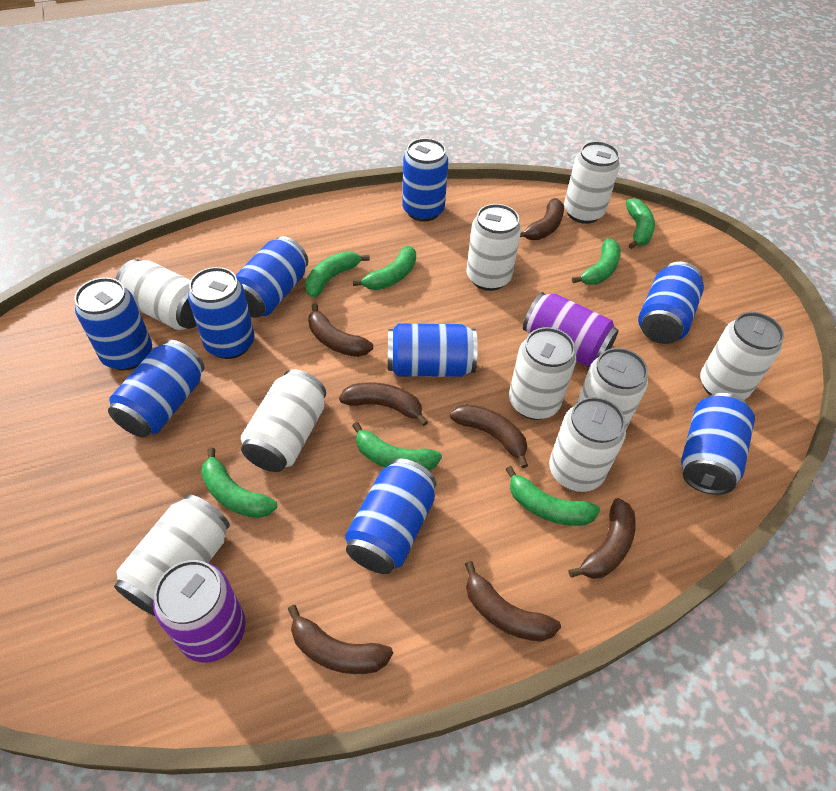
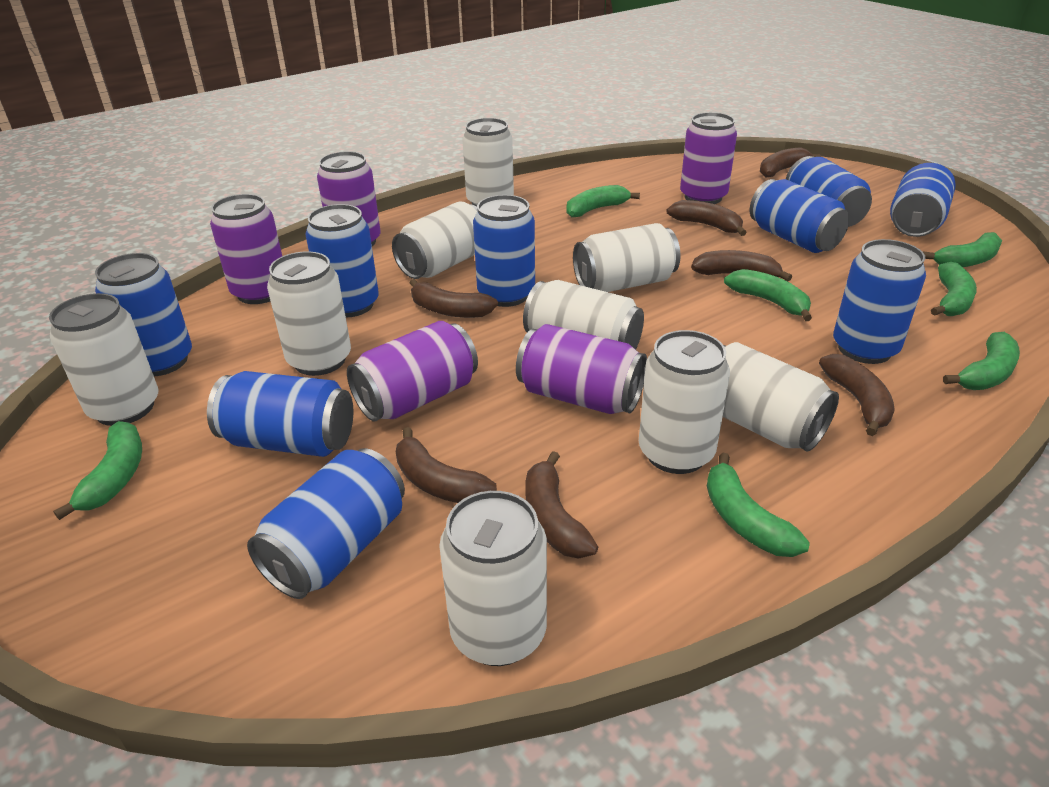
purple can: 2 -> 5

